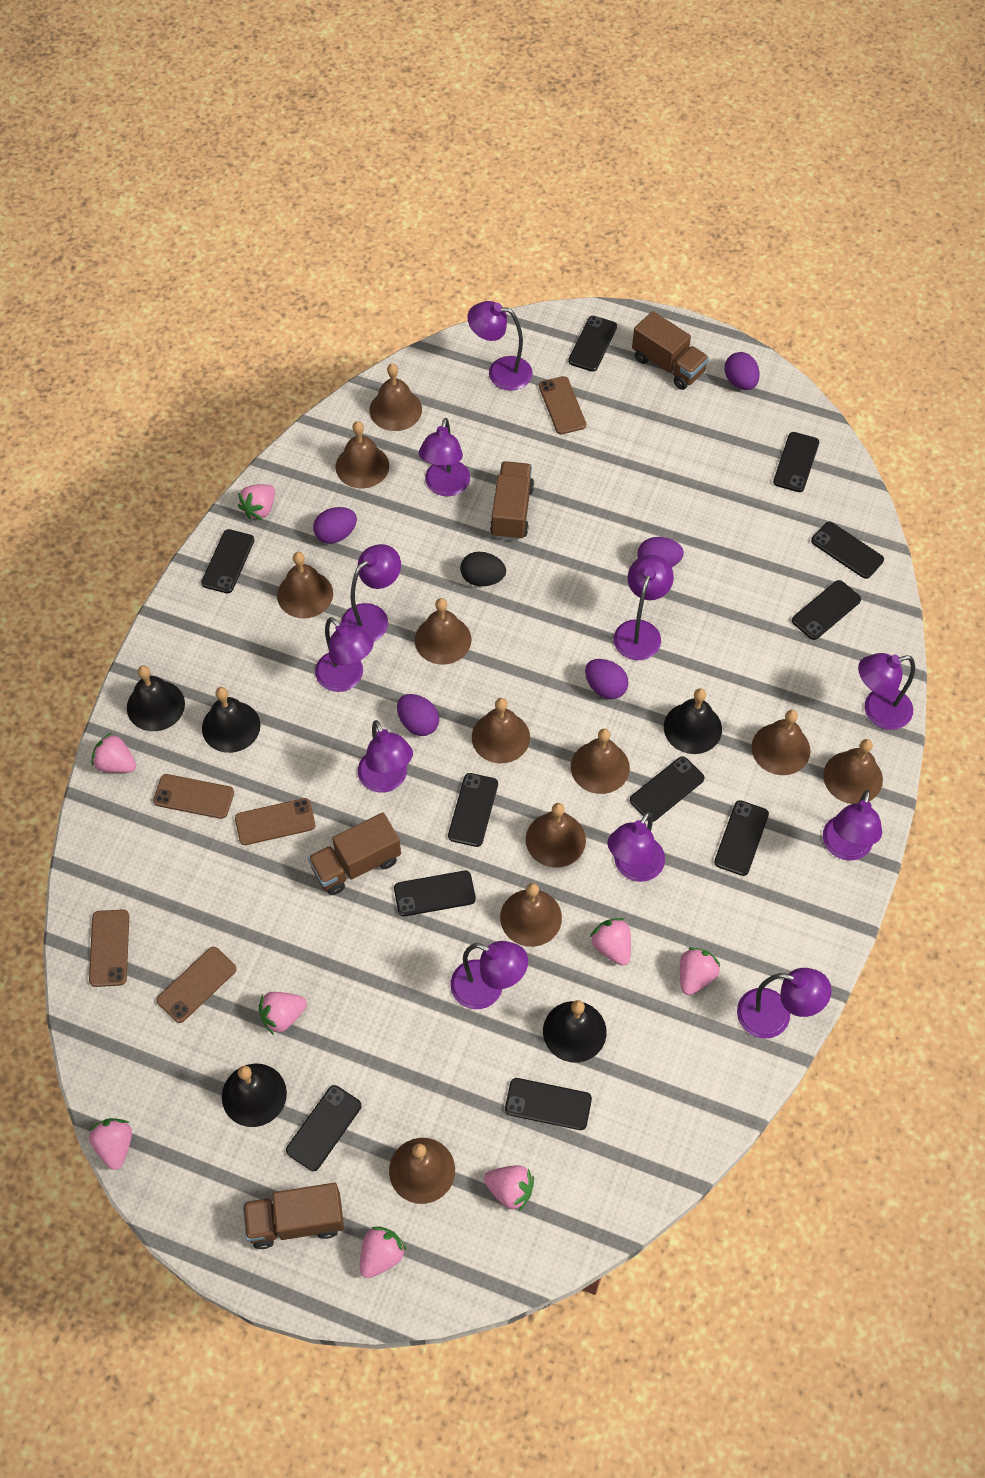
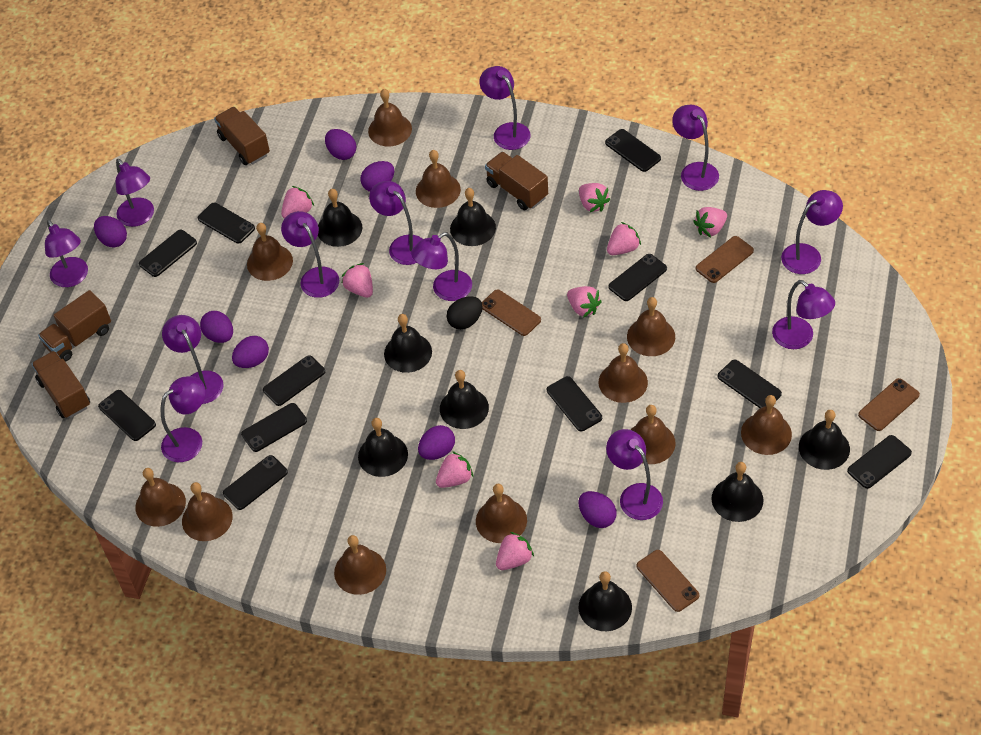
black bell: 5 -> 8
brown phone: 5 -> 4
purple egg: 5 -> 7
purple lamp: 11 -> 12

